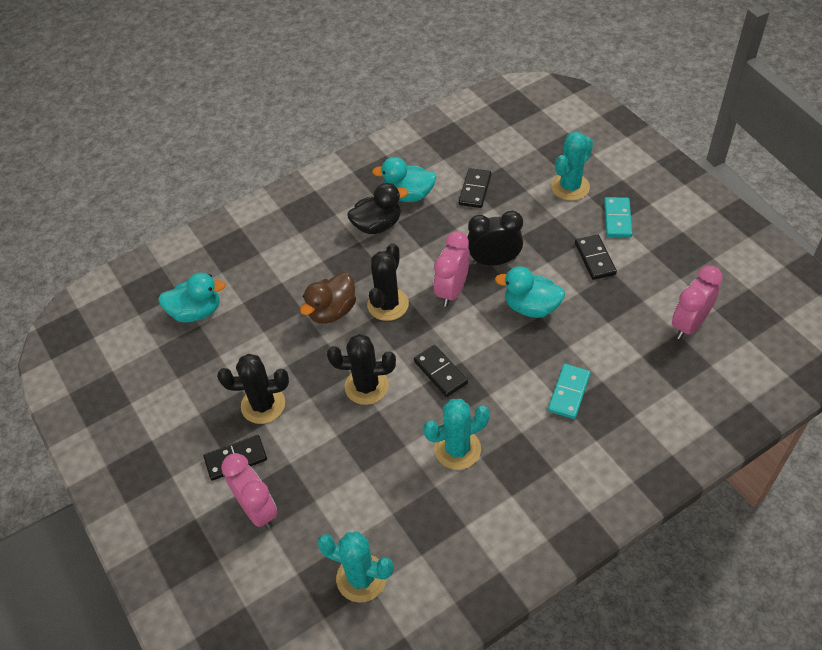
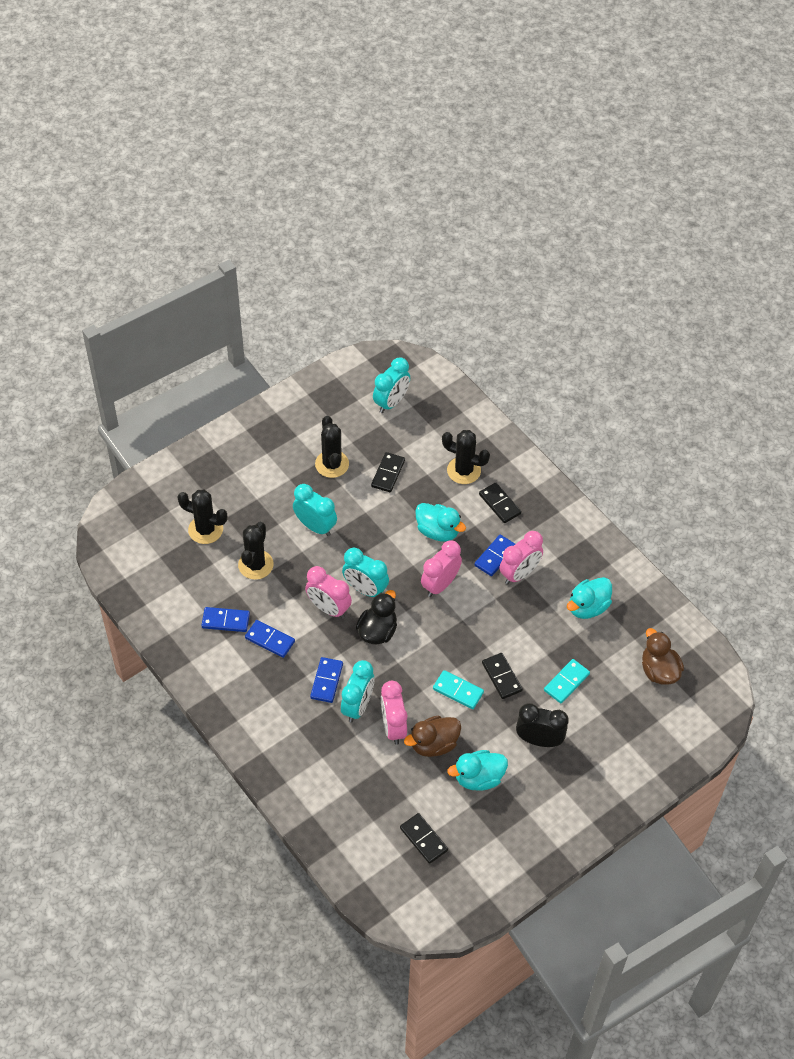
black cactus: 3 -> 4
blue domino: 0 -> 4
brown duck: 1 -> 2
pink clock: 3 -> 4
turquoise cactus: 3 -> 0
turquoise clock: 0 -> 4

